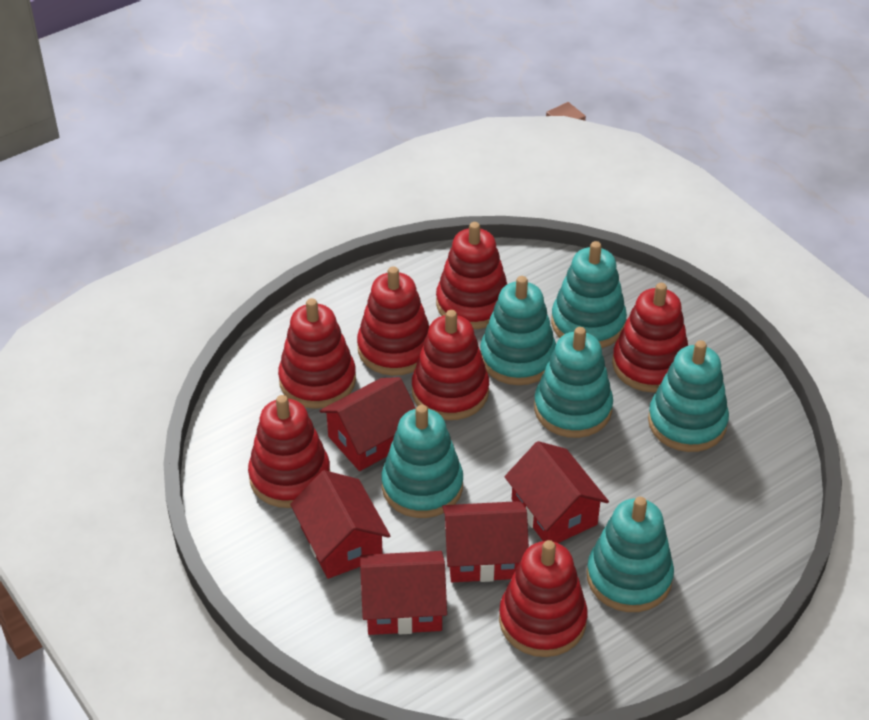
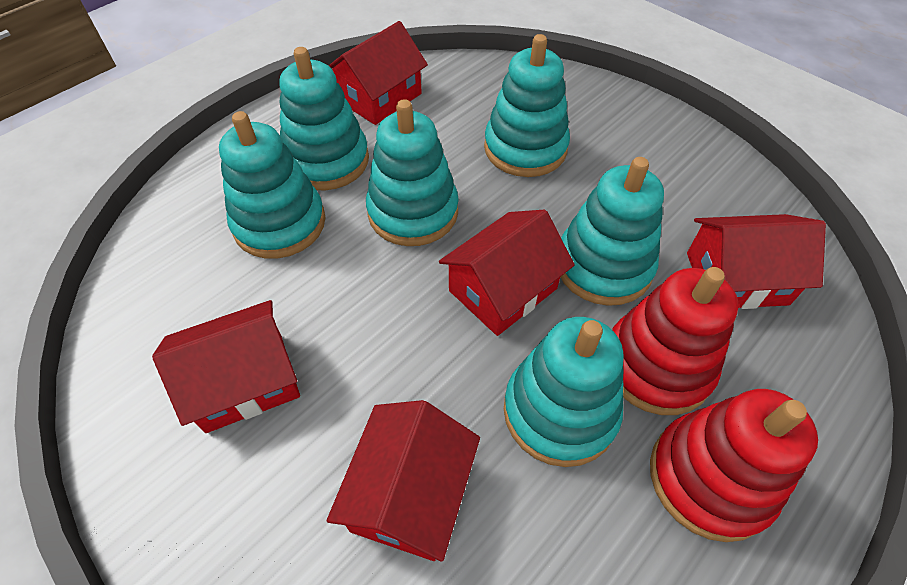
red stacking toy: 7 -> 2

